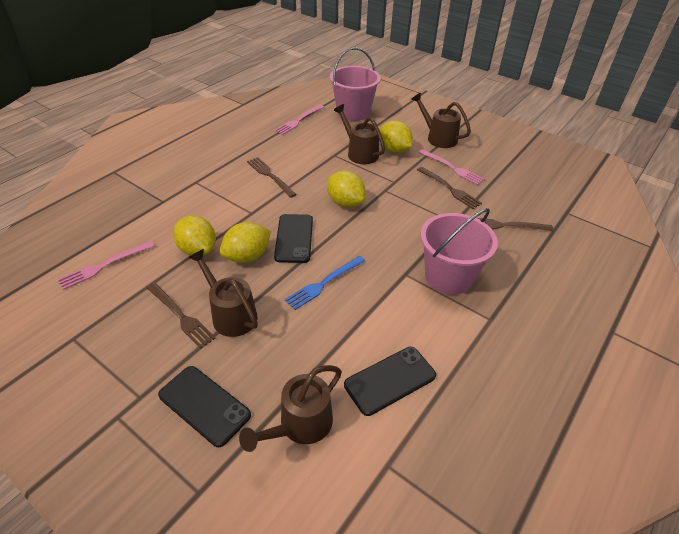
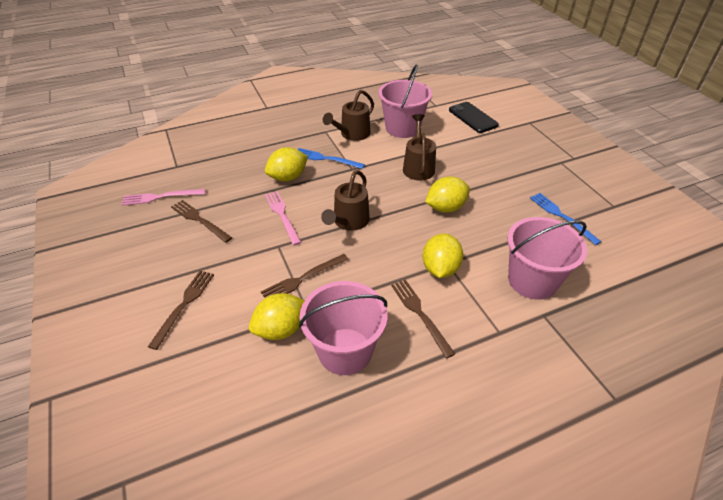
black phone: 3 -> 1
blue fork: 1 -> 2
brown watering can: 4 -> 3
pink bucket: 2 -> 3
pink fork: 3 -> 2

